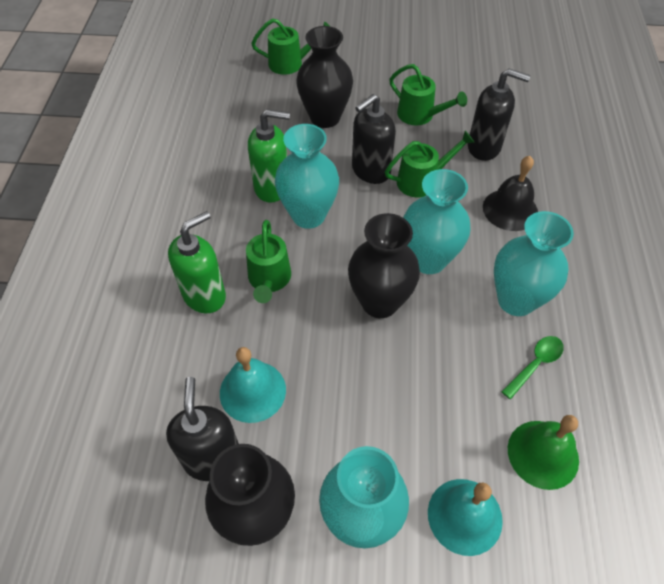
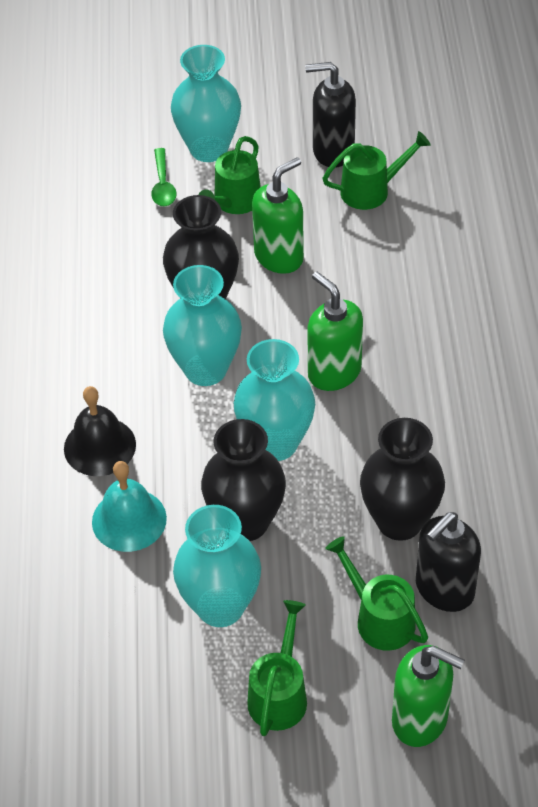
black soap dispenser: 3 -> 2
green bell: 1 -> 0
green soap dispenser: 2 -> 3
turquoise bell: 2 -> 1

